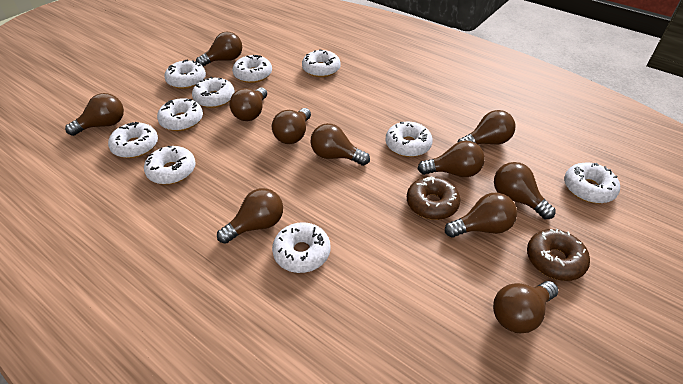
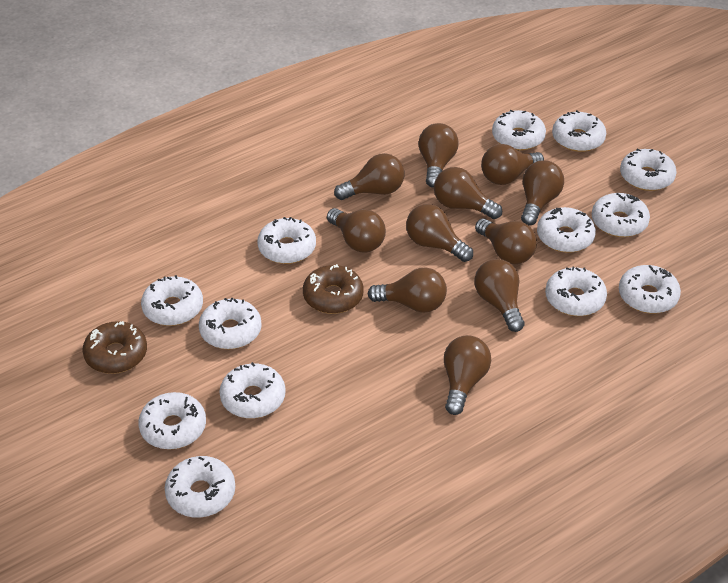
white donut: 10 -> 13

